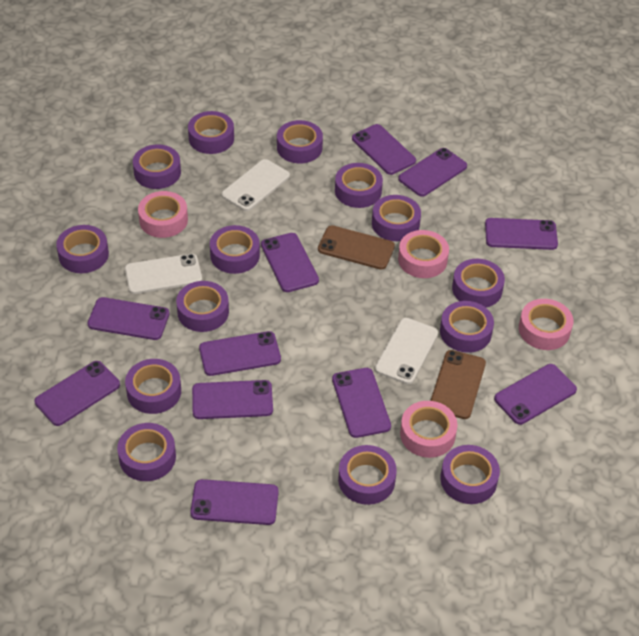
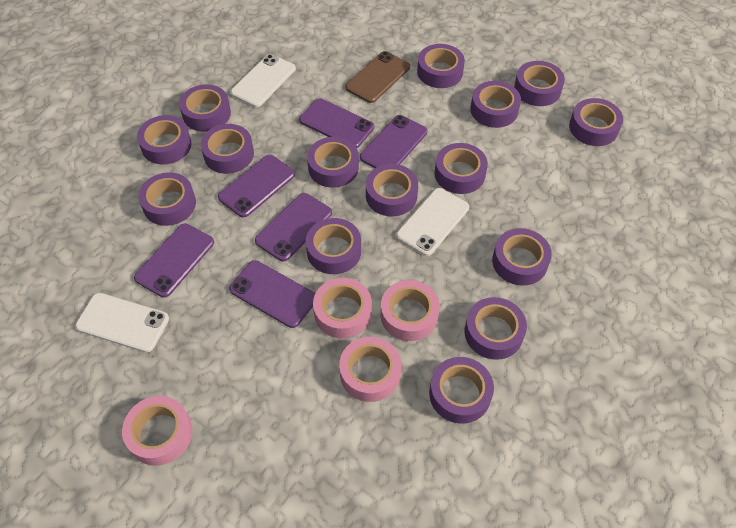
brown phone: 2 -> 1
purple phone: 11 -> 6
purple tape: 14 -> 15

